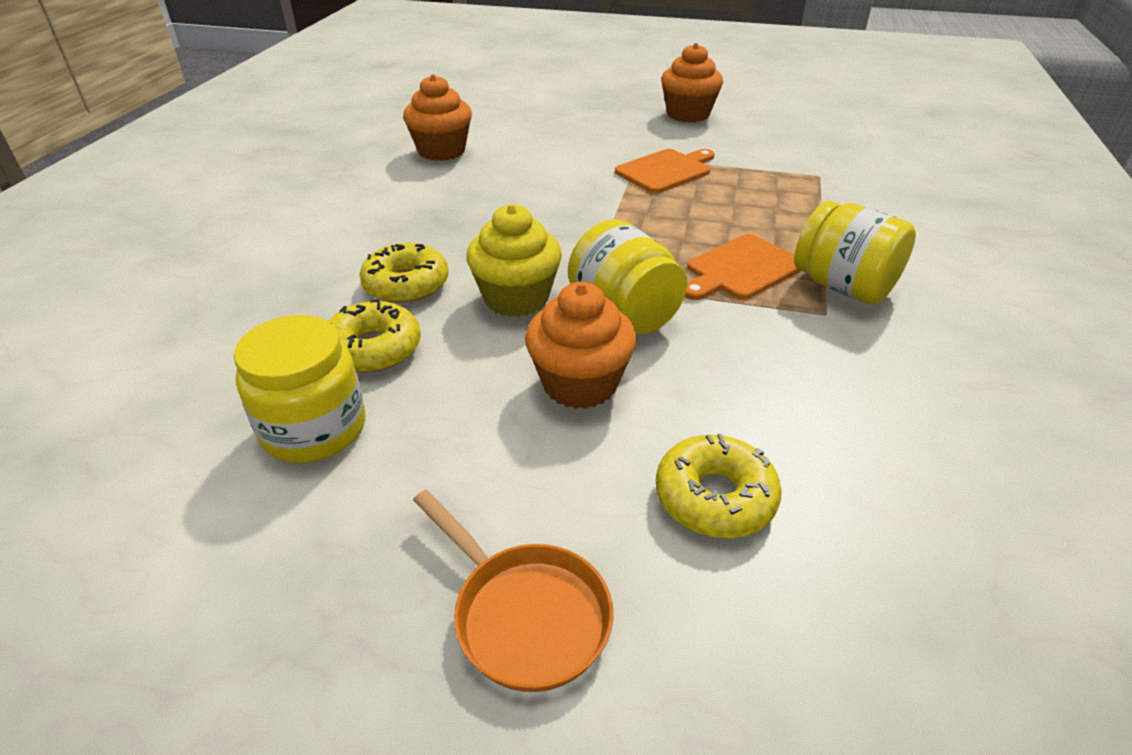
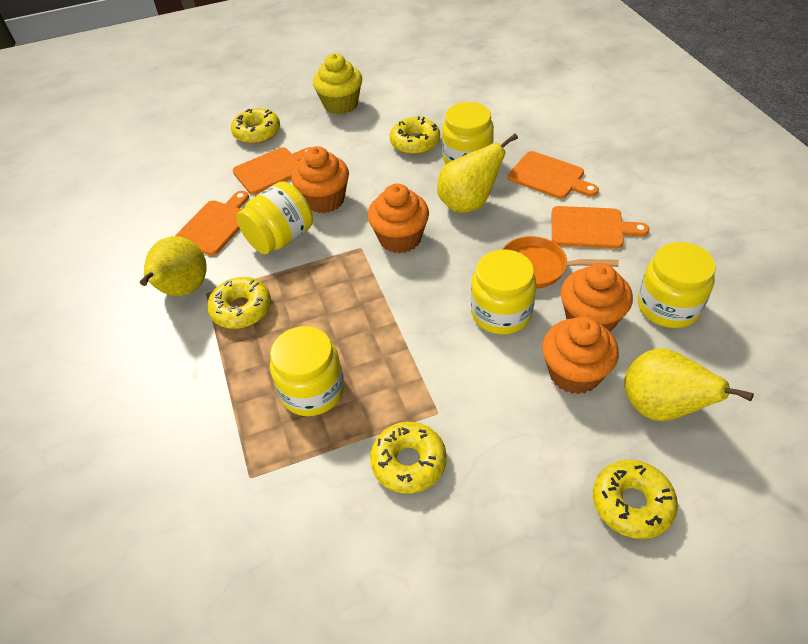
orange cupcake: 3 -> 4
orange cutting board: 2 -> 4
yellow donut: 3 -> 5
yellow jar: 3 -> 5
yellow pear: 0 -> 3

